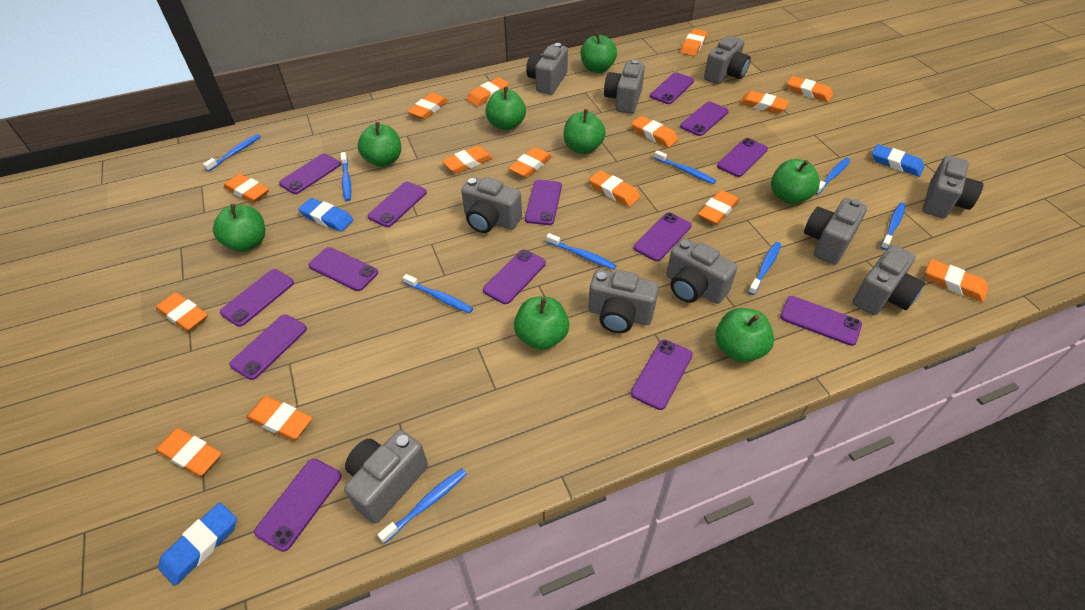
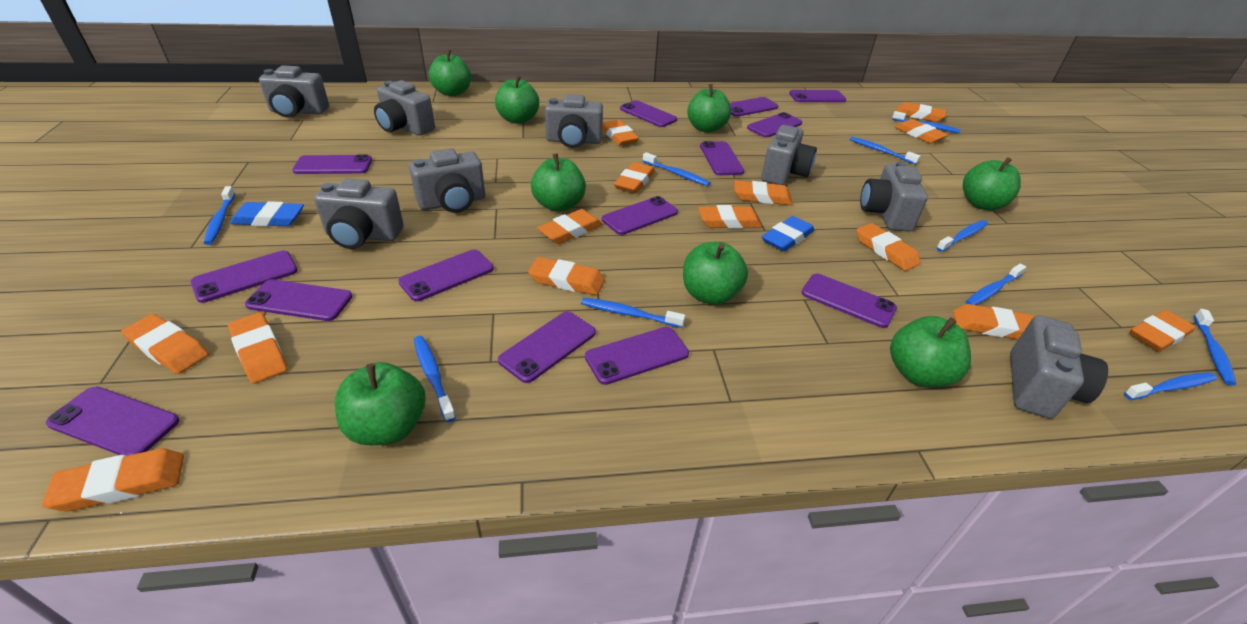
blue eraser: 3 -> 2
blue toothbrush: 9 -> 10
grey camera: 10 -> 8
orange eraser: 15 -> 14

